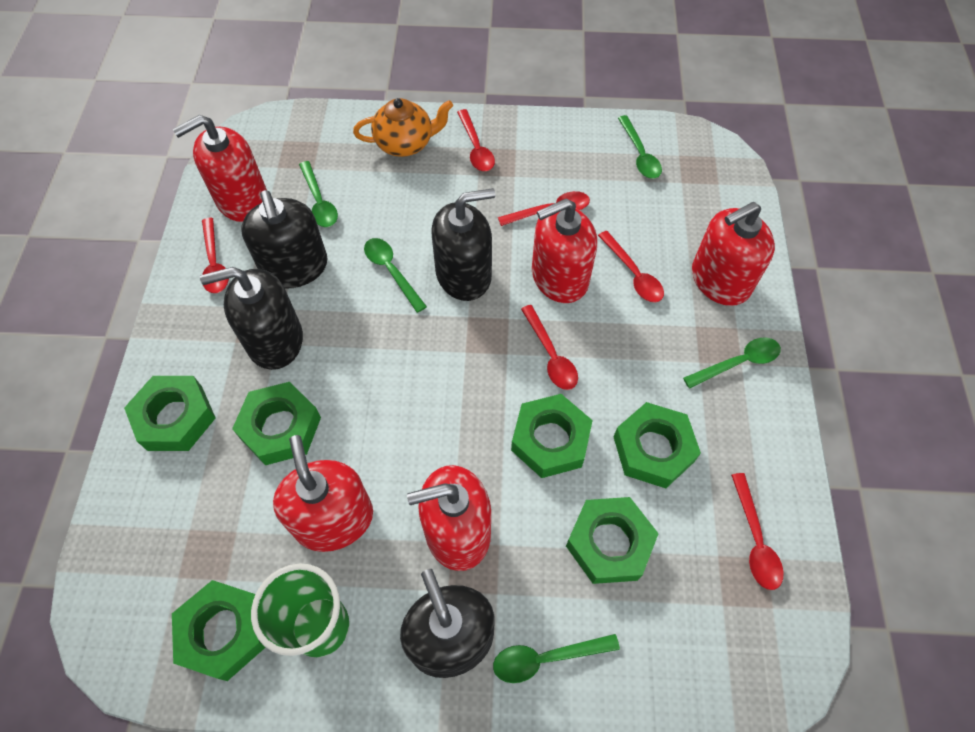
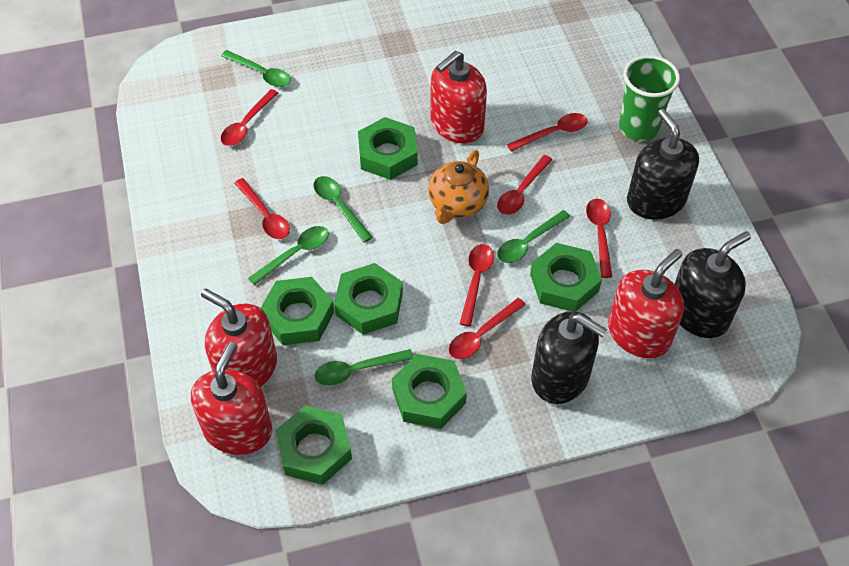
black soap dispenser: 4 -> 3
red soap dispenser: 5 -> 4
red spoon: 6 -> 7

